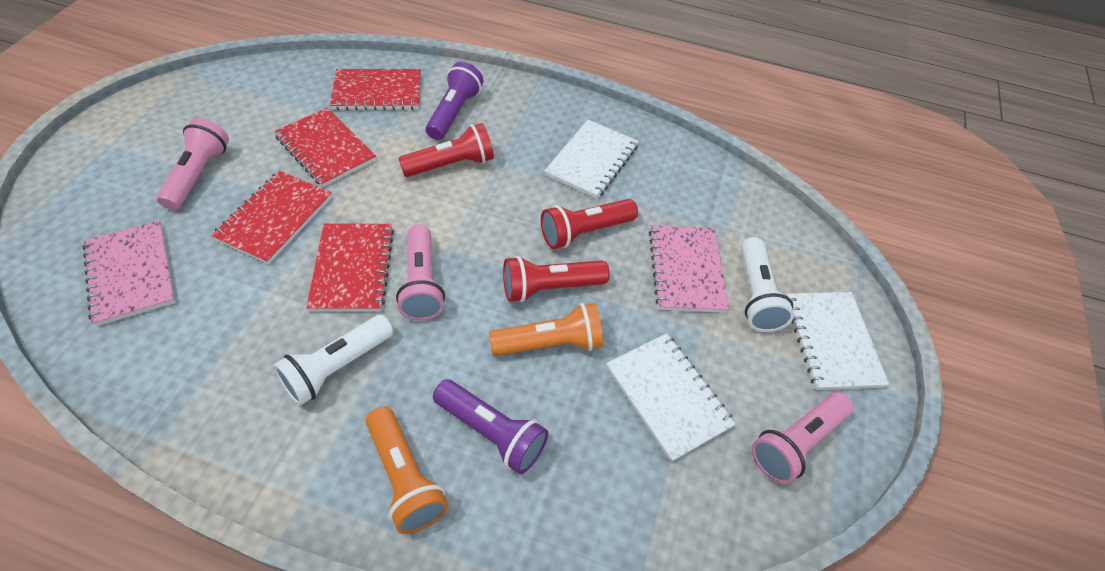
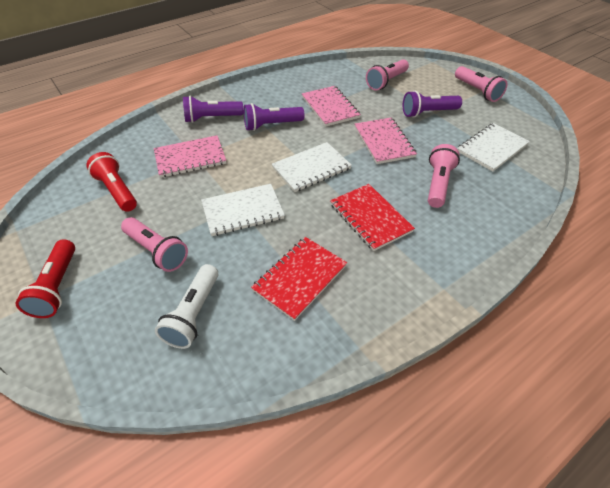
orange flashlight: 2 -> 0
pink flashlight: 3 -> 4
pink notebook: 2 -> 3
purple flashlight: 2 -> 3
red flashlight: 3 -> 2
red notebook: 4 -> 2
white flashlight: 2 -> 1

